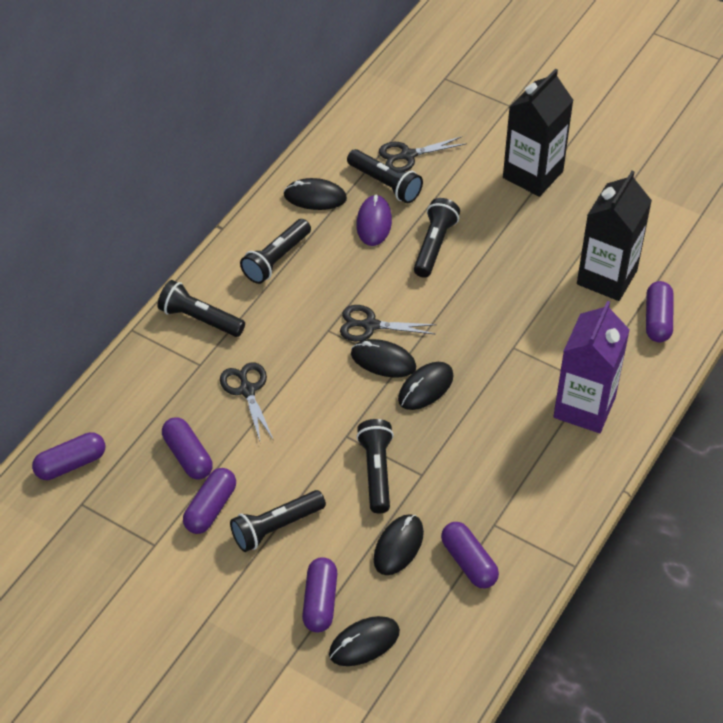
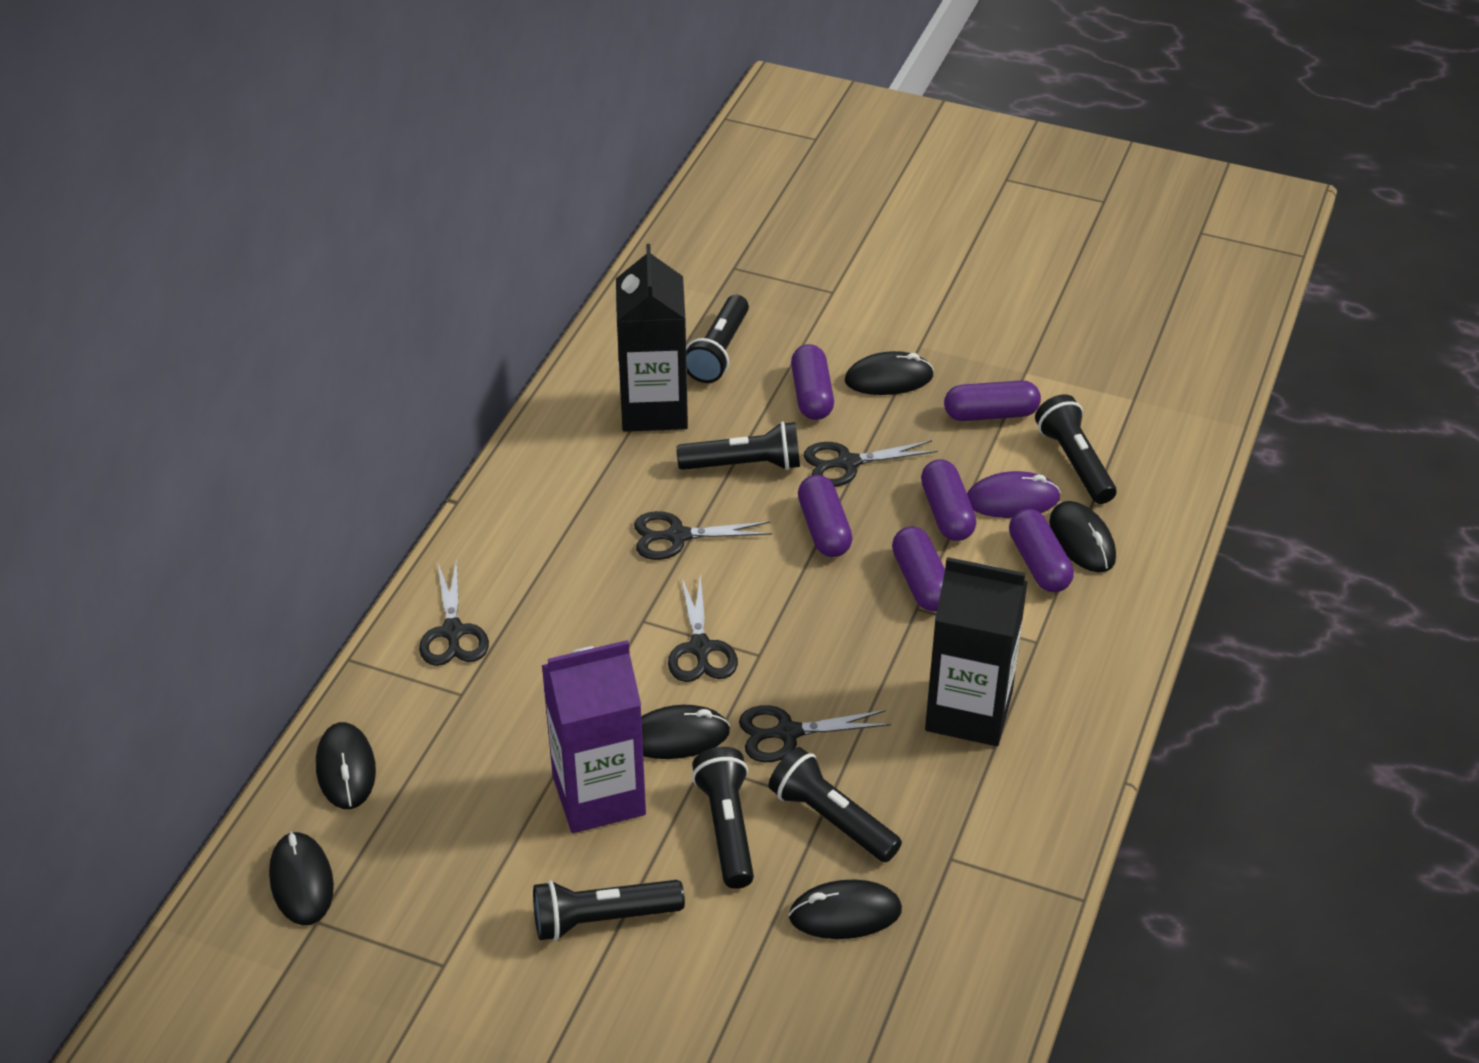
black mouse: 5 -> 6
black scissors: 3 -> 5

